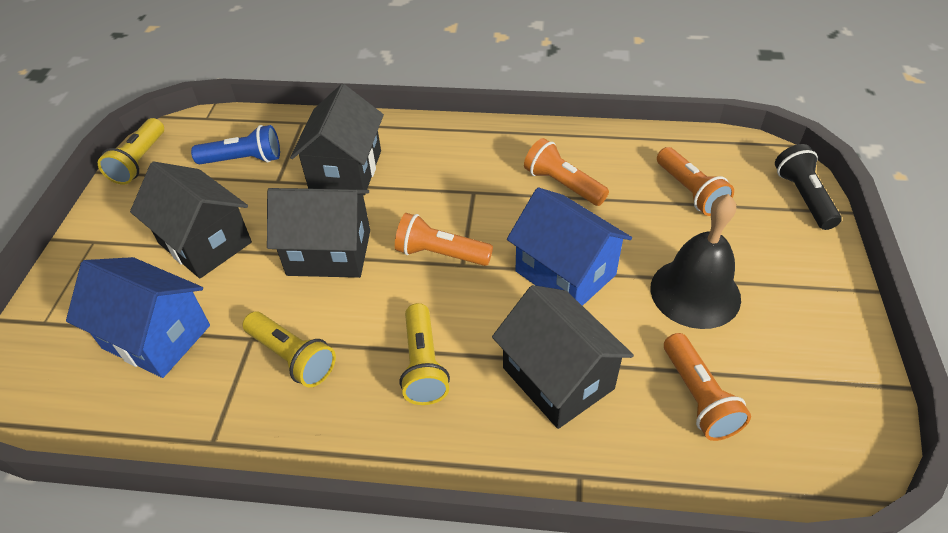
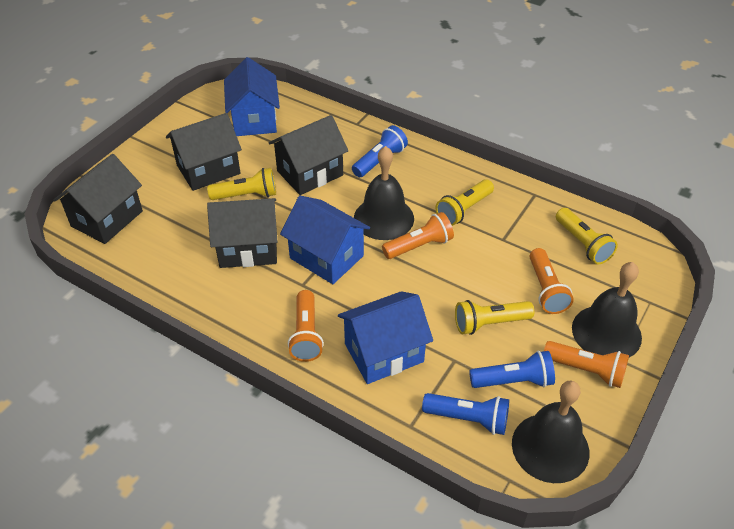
black bell: 1 -> 3
black flashlight: 1 -> 0
blue flashlight: 1 -> 3
blue house: 2 -> 3
yellow flashlight: 3 -> 4

